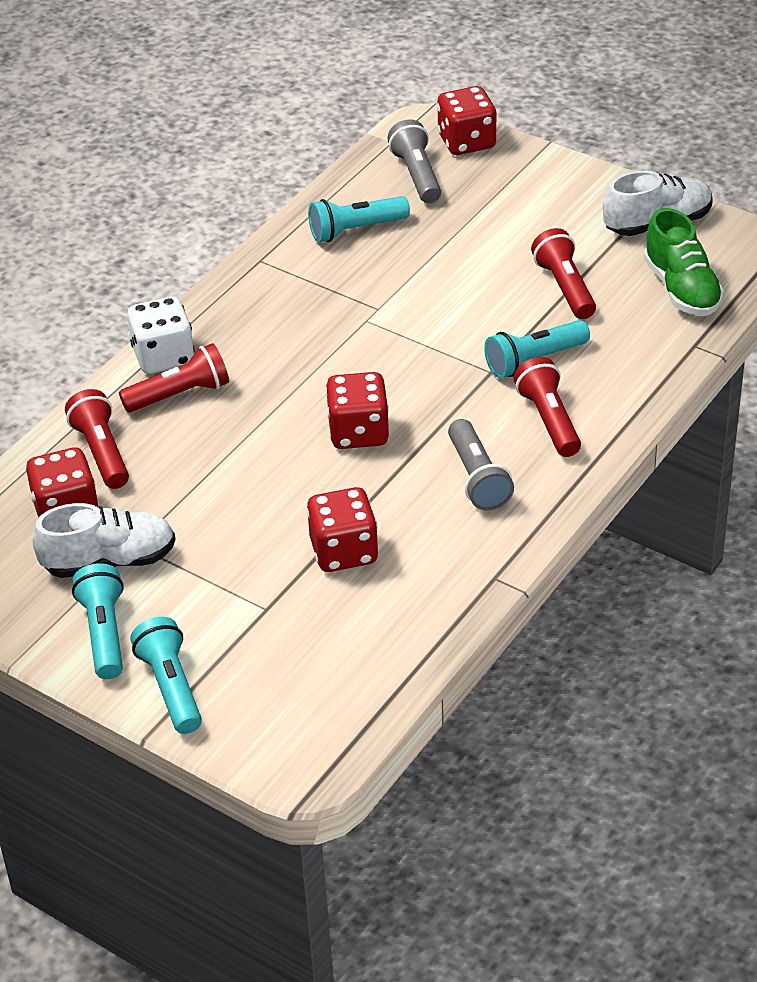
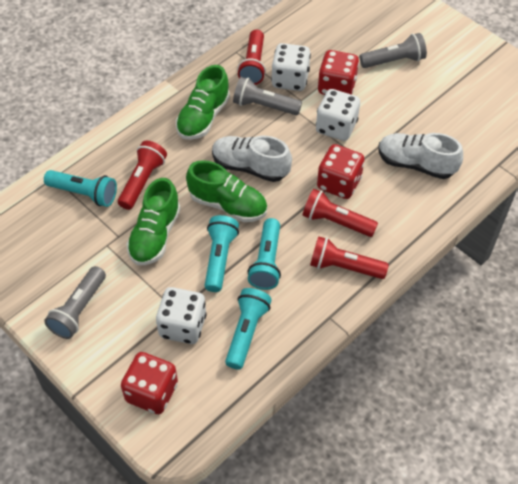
green shoe: 1 -> 3
grey flashlight: 2 -> 3
red dice: 4 -> 3
white dice: 1 -> 3

